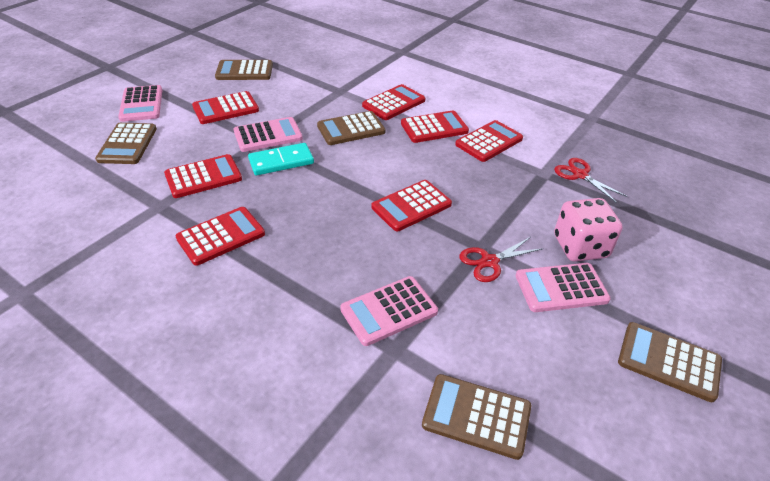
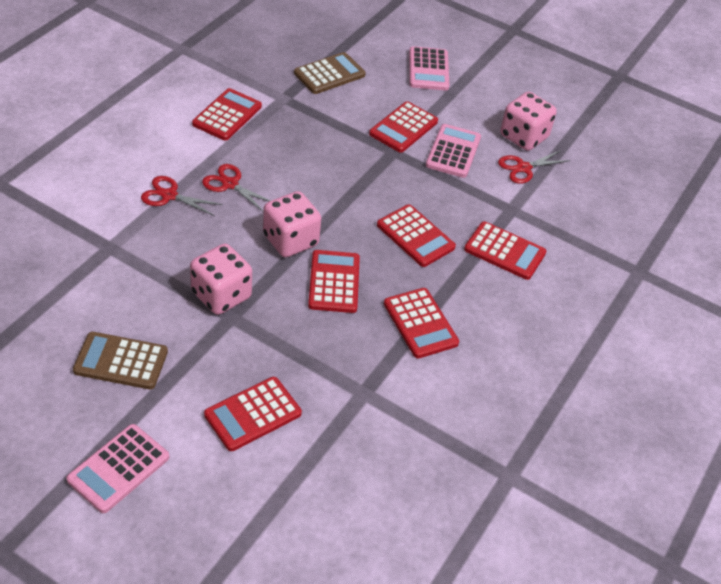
brown calculator: 5 -> 2
pink calculator: 4 -> 3
pink dice: 1 -> 3
red scissors: 2 -> 3
turquoise domino: 1 -> 0

